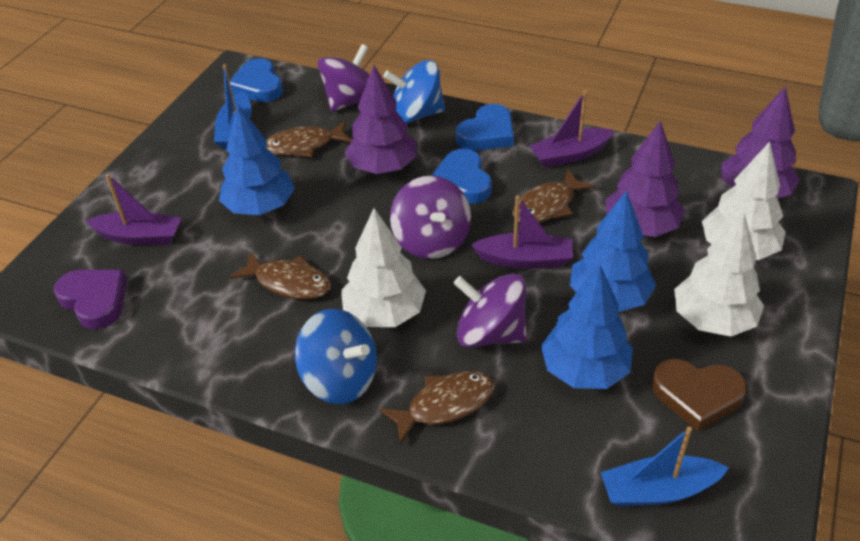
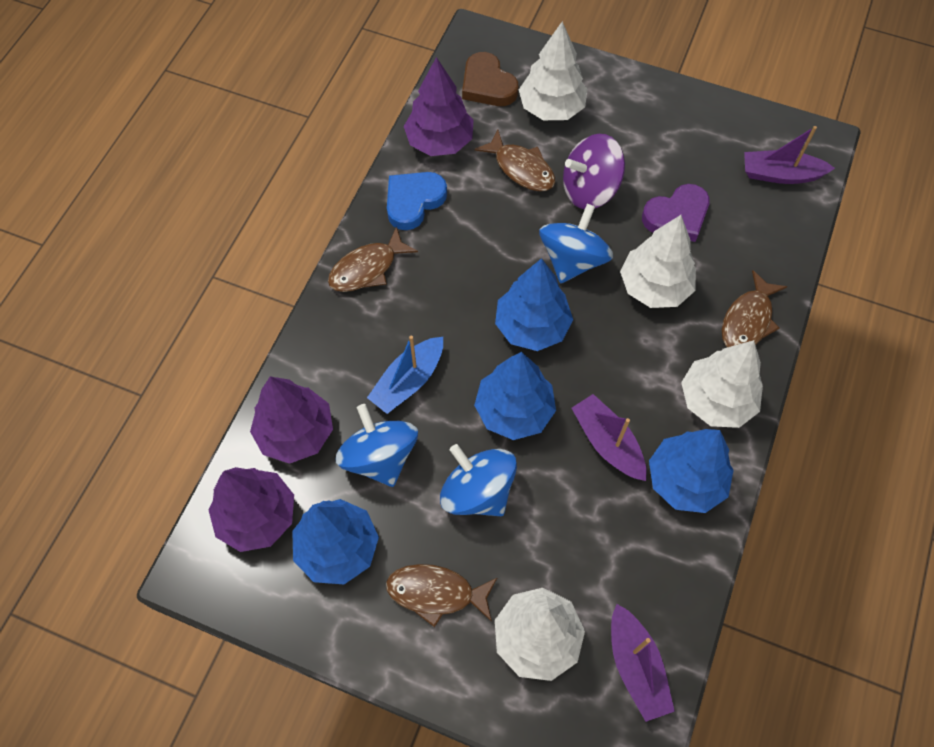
blue boat: 2 -> 1
blue heart: 3 -> 1
blue spinning top: 2 -> 3
blue tree: 3 -> 4
purple spinning top: 3 -> 1
white tree: 3 -> 4

